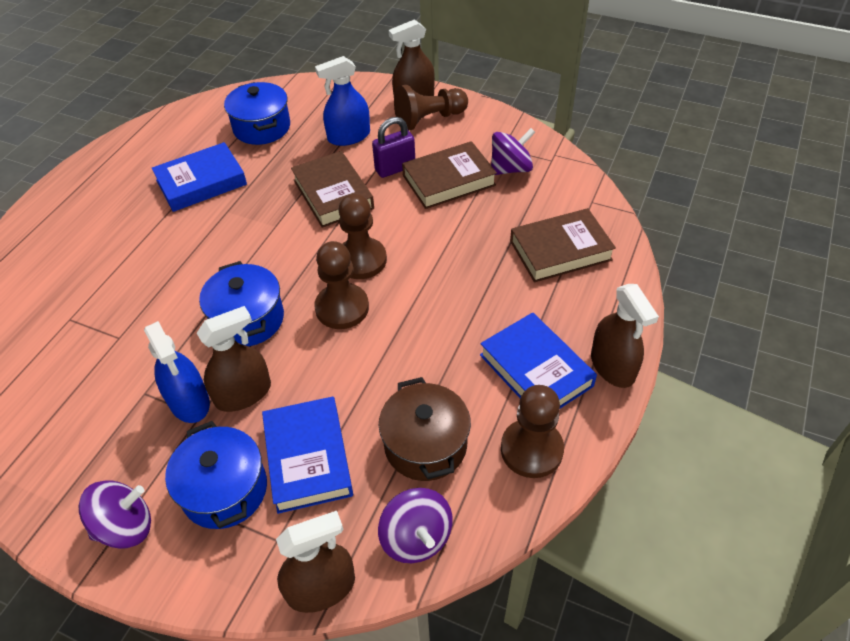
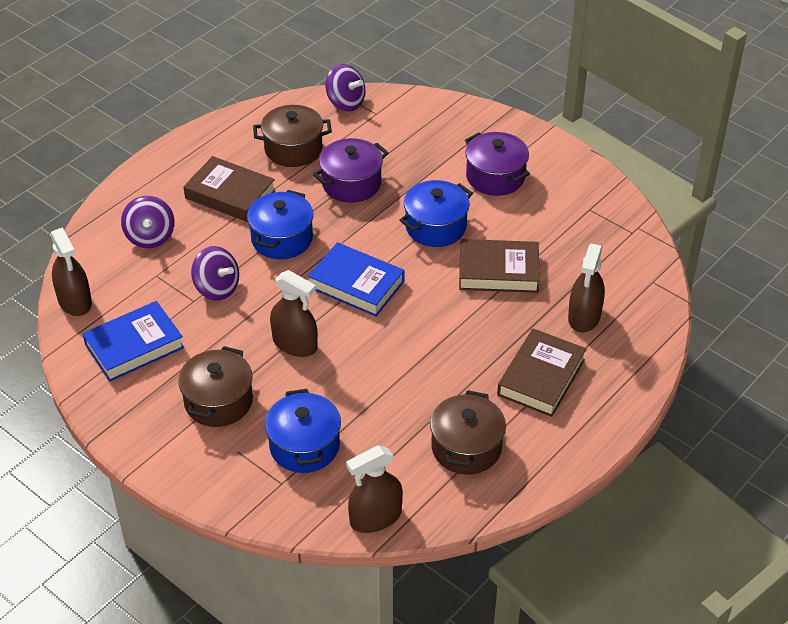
blue book: 3 -> 2
blue spray bottle: 2 -> 0
brown pawn: 4 -> 0
brown pot: 1 -> 3
purple padlock: 1 -> 0
purple pot: 0 -> 2

